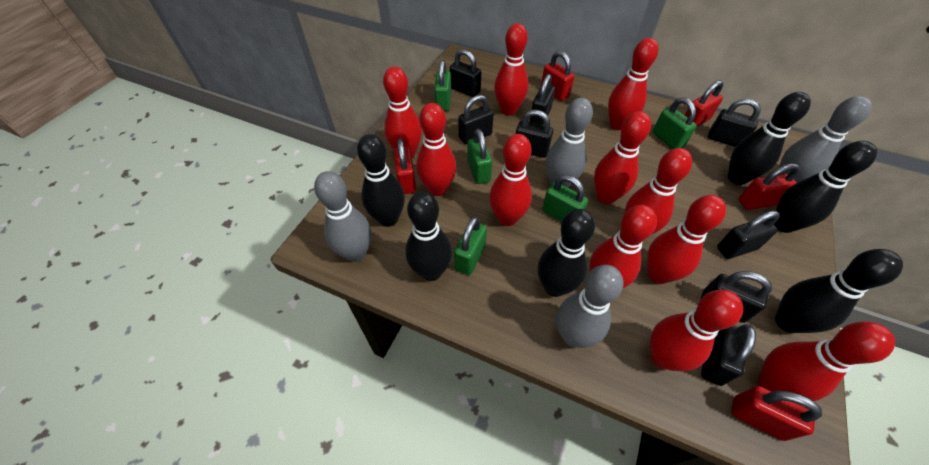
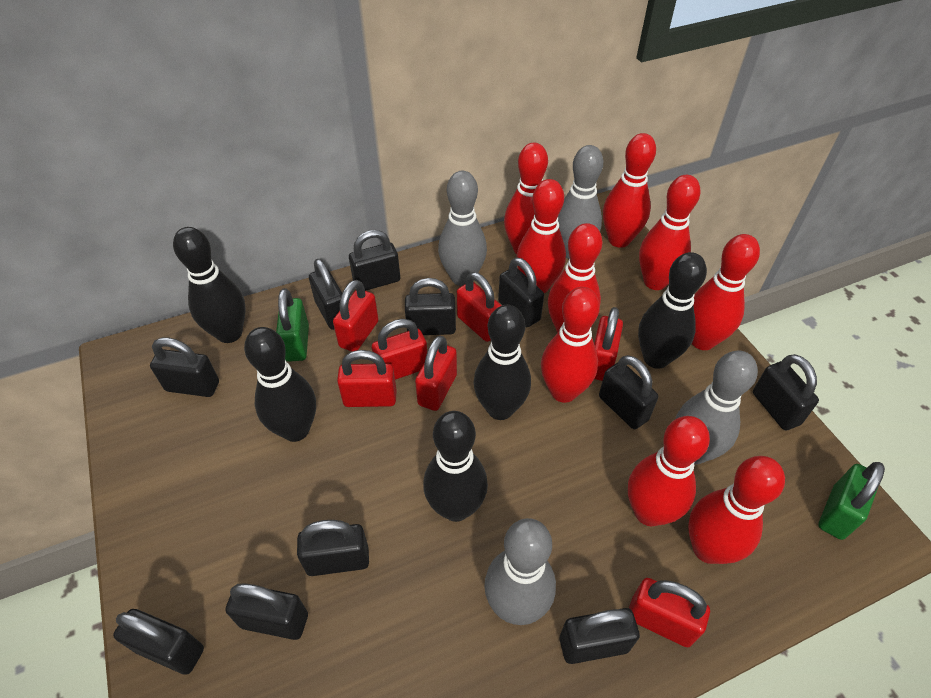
black bowling pin: 6 -> 5
black padlock: 8 -> 11
green padlock: 5 -> 2
red bowling pin: 11 -> 9
red padlock: 5 -> 7

